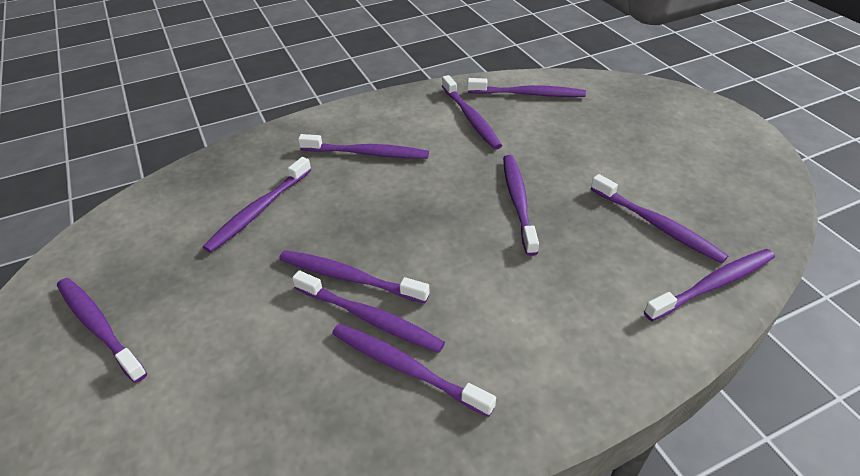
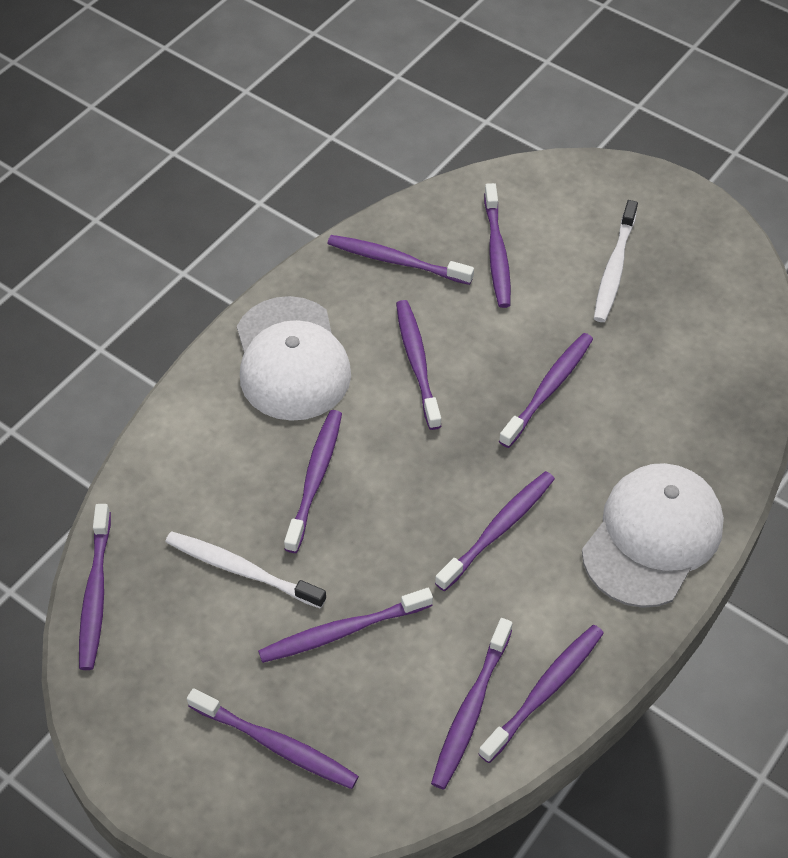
white cap: 0 -> 2
white toothbrush: 0 -> 2

